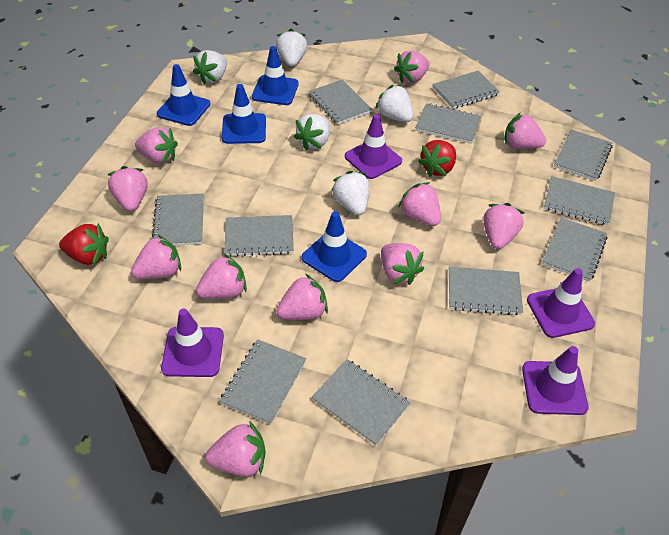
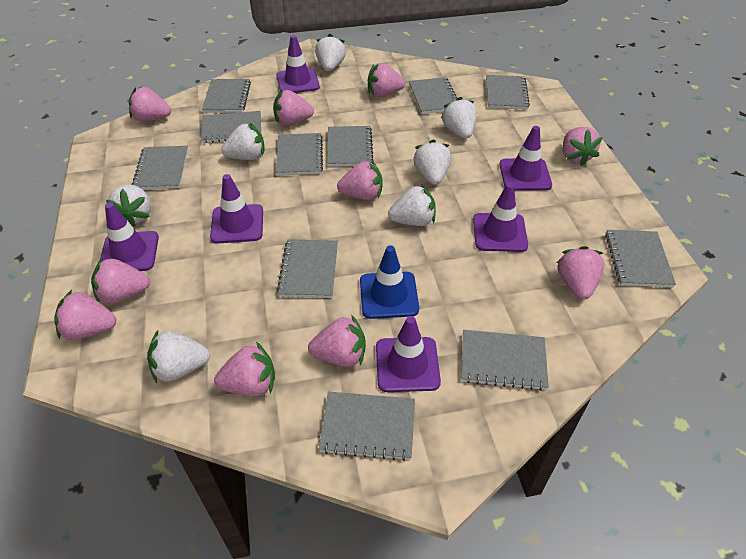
blue traffic cone: 4 -> 1
pink strawberry: 11 -> 10
purple traffic cone: 4 -> 6
red strawberry: 2 -> 0
white strawberry: 5 -> 7

